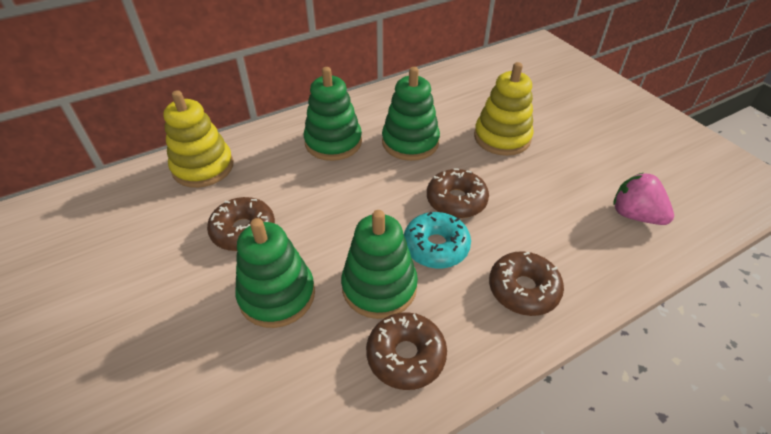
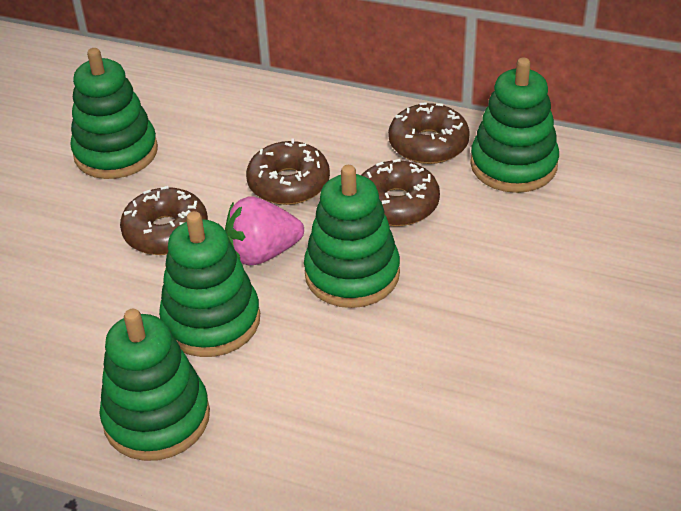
green stacking toy: 4 -> 5
turquoise donut: 1 -> 0
yellow stacking toy: 2 -> 0

